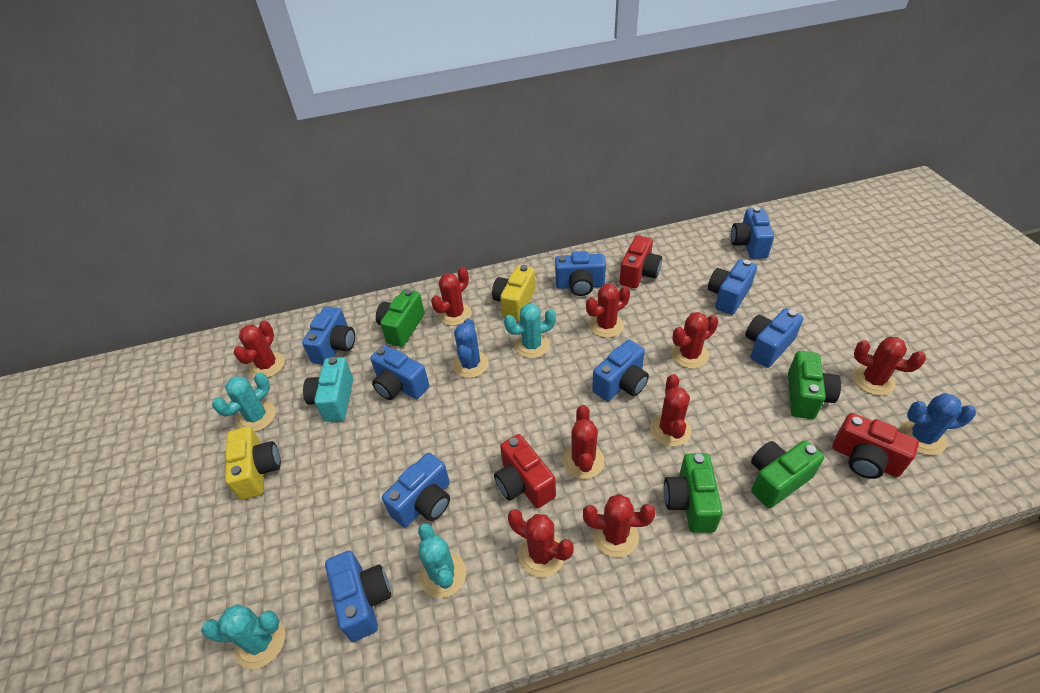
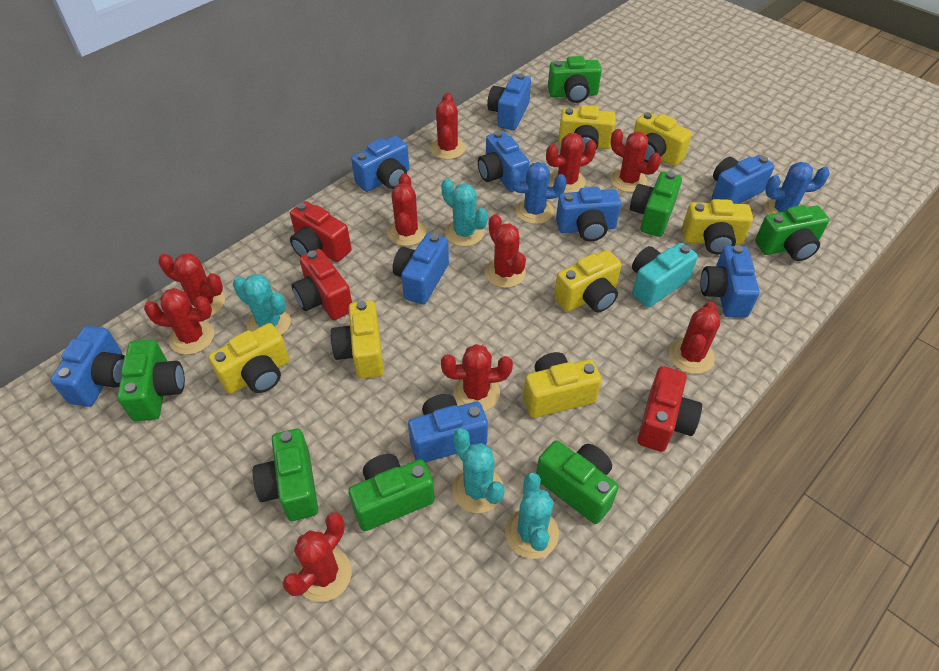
green camera: 4 -> 7
red cactus: 9 -> 10
yellow camera: 2 -> 7

